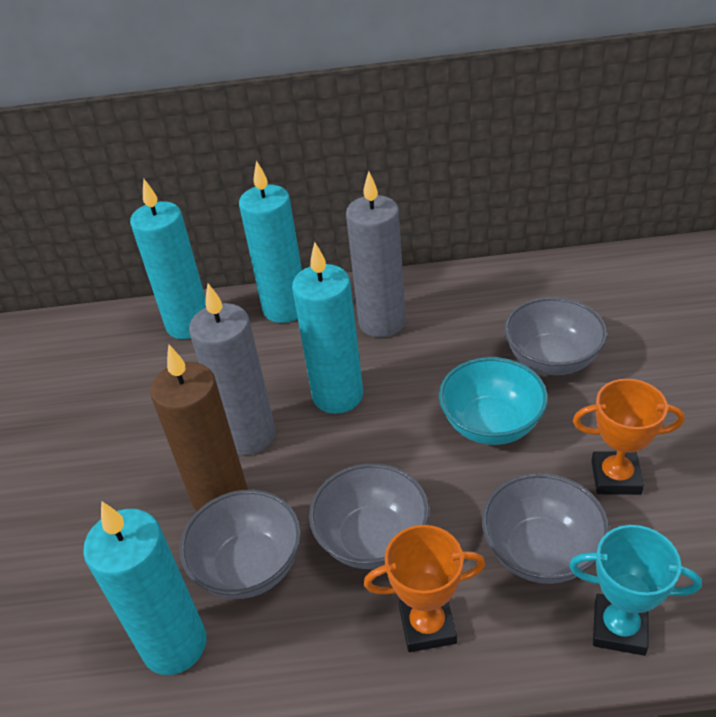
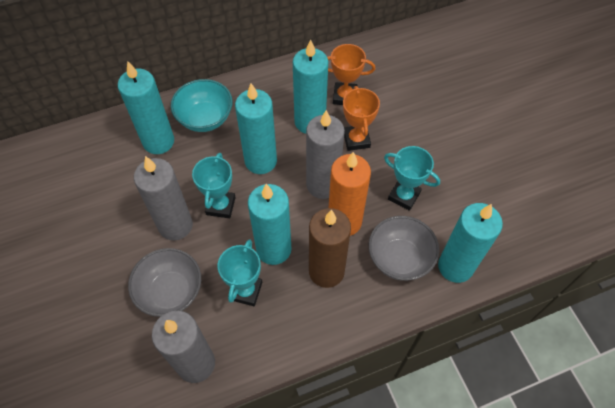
grey bowl: 4 -> 2
grey candle: 2 -> 3
orange candle: 0 -> 1
turquoise candle: 4 -> 5
turquoise trophy: 1 -> 3

